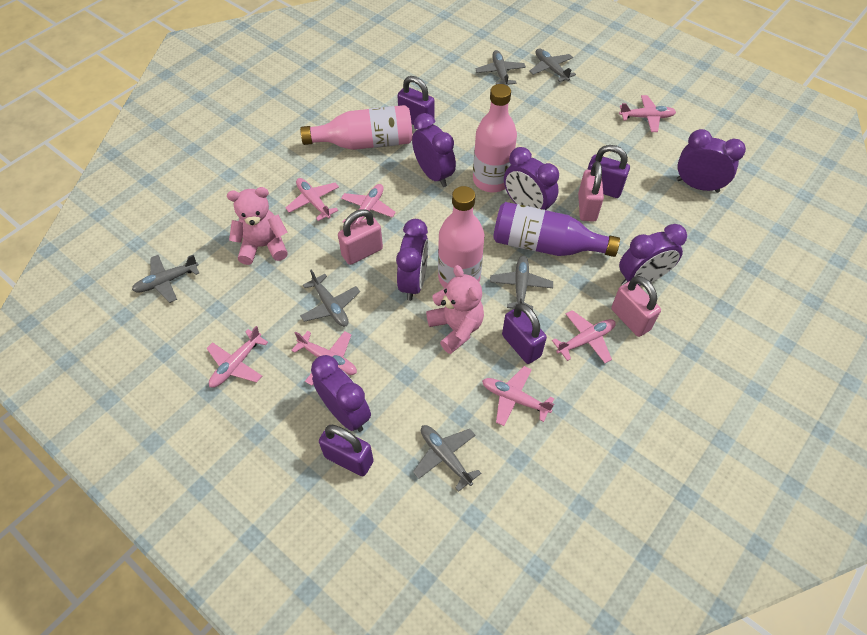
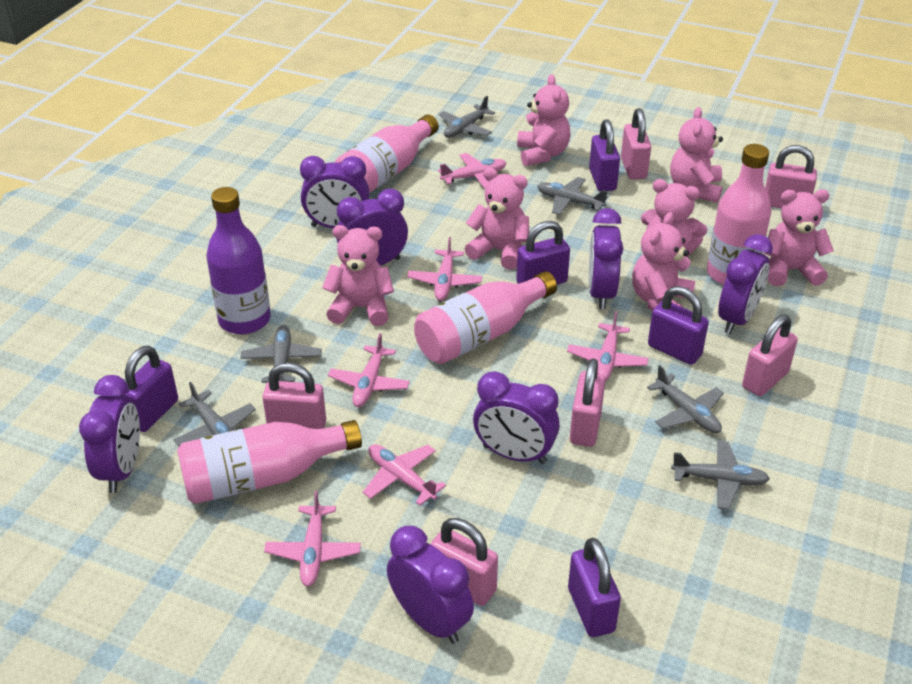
pink bottle: 3 -> 4
pink padlock: 3 -> 6
pink plane: 7 -> 6
pink teddy bear: 2 -> 7
purple clock: 6 -> 7
purple padlock: 4 -> 5

